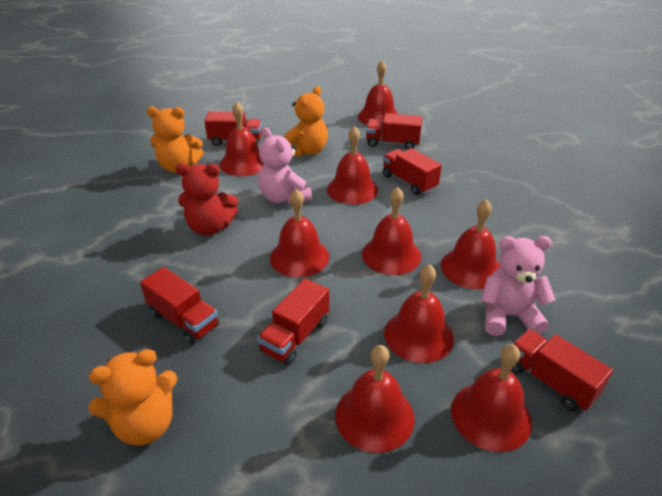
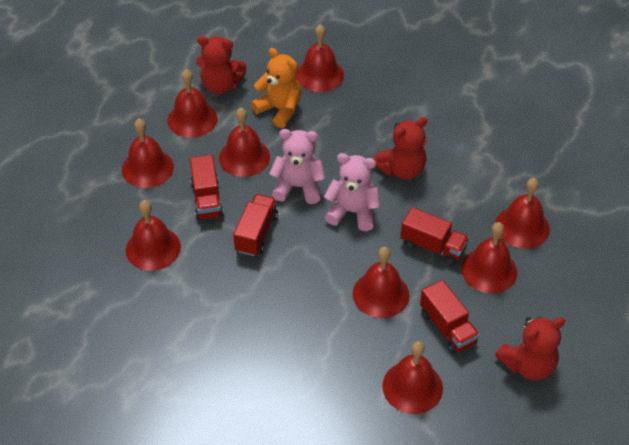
orange teddy bear: 3 -> 1
red teddy bear: 1 -> 3
red truck: 6 -> 4

